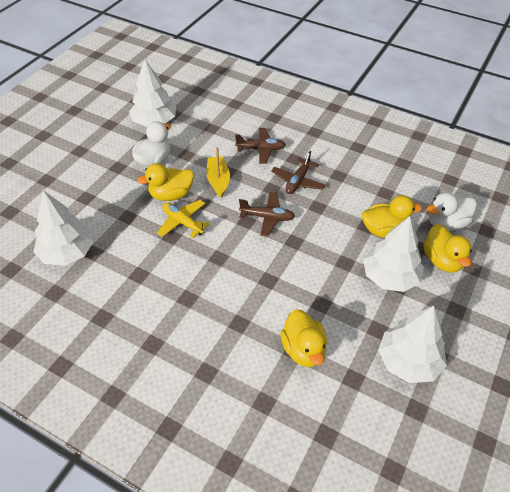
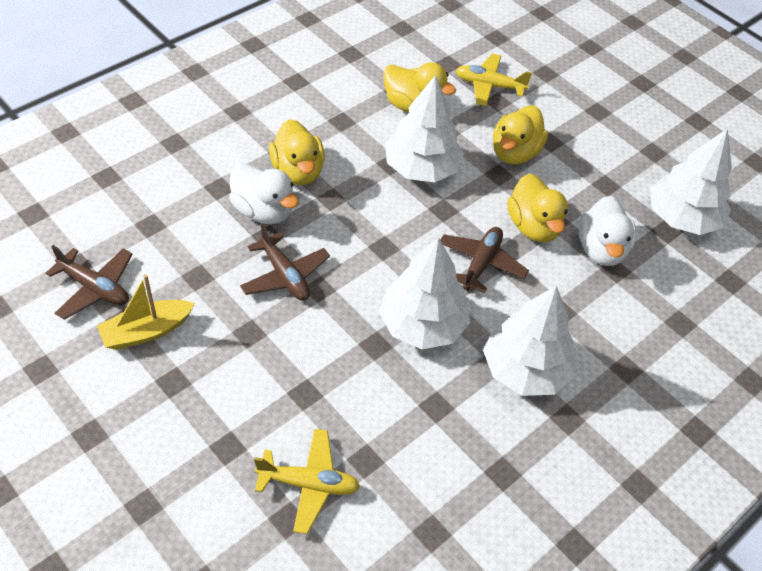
yellow plane: 1 -> 2

